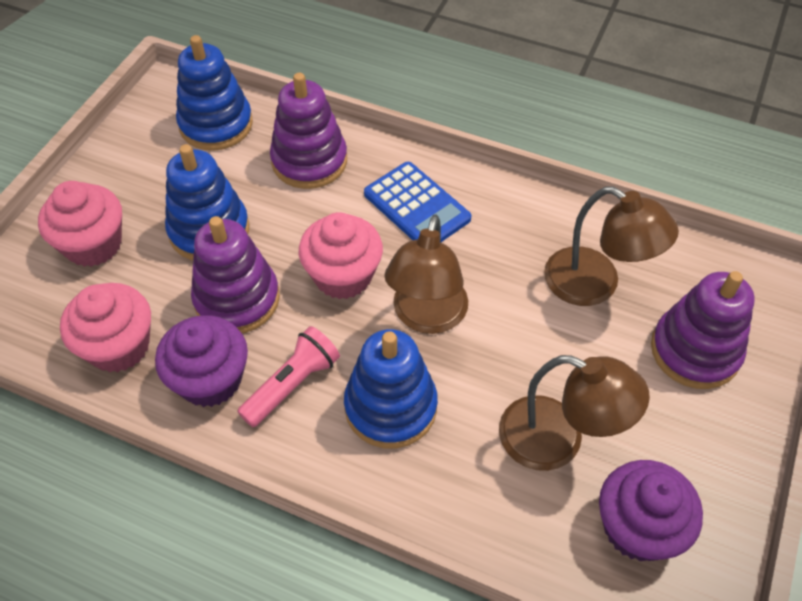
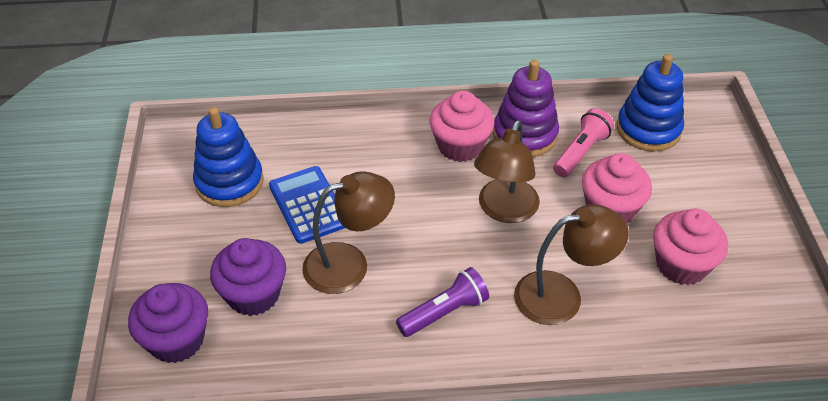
blue stacking toy: 3 -> 2
purple flashlight: 0 -> 1
purple stacking toy: 3 -> 1

